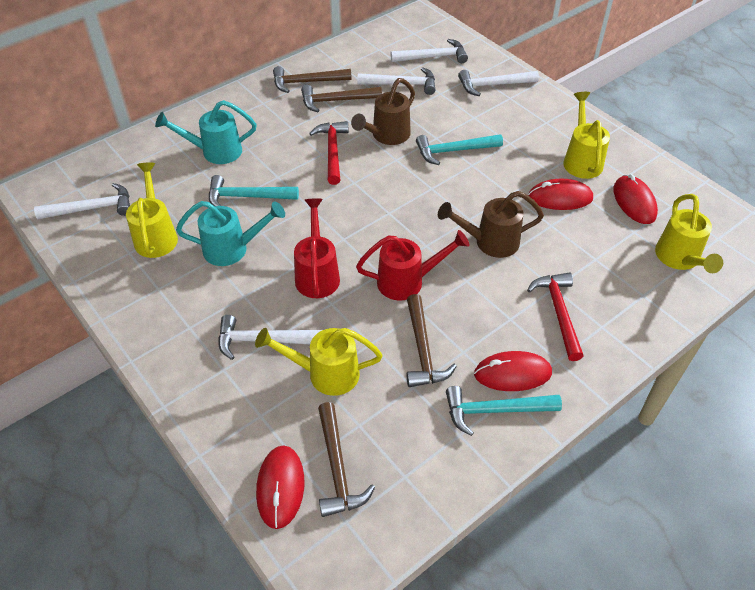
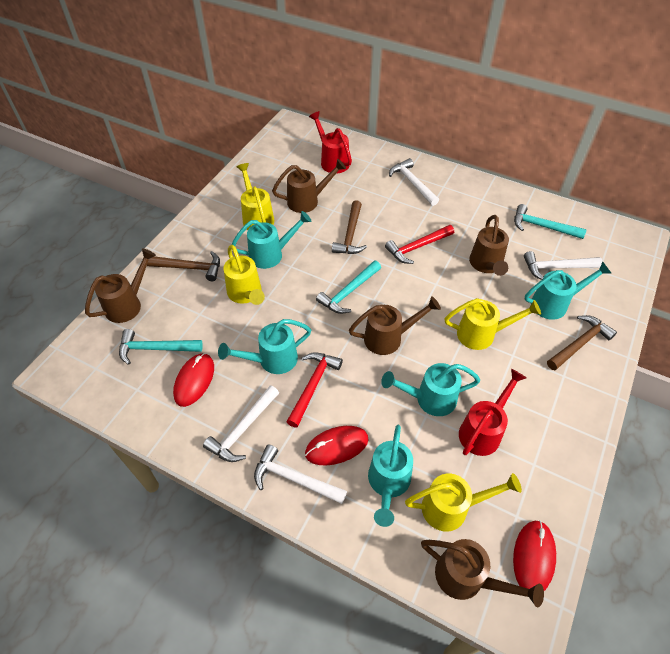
brown hammer: 4 -> 3
brown watering can: 2 -> 5
red mouse: 4 -> 3
turquoise watering can: 2 -> 5
white hammer: 5 -> 4

